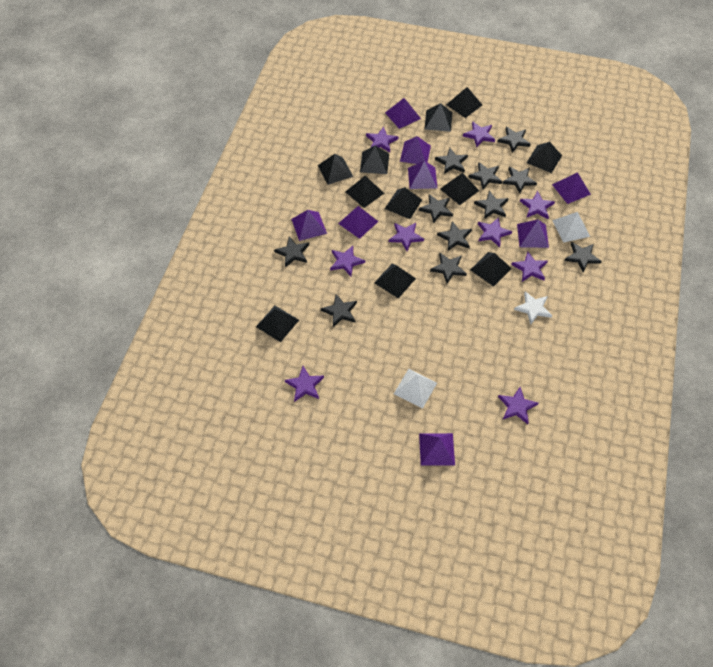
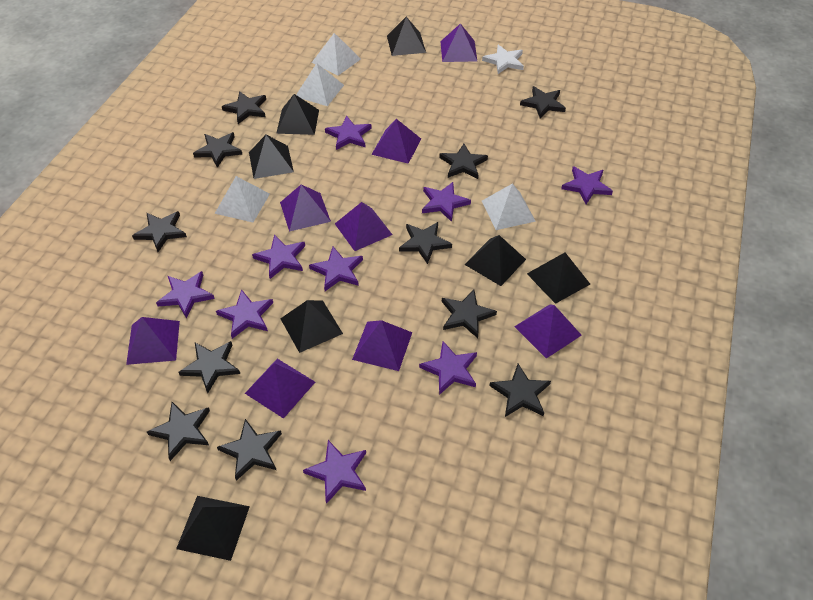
black pyramid: 11 -> 7
white pyramid: 2 -> 4

